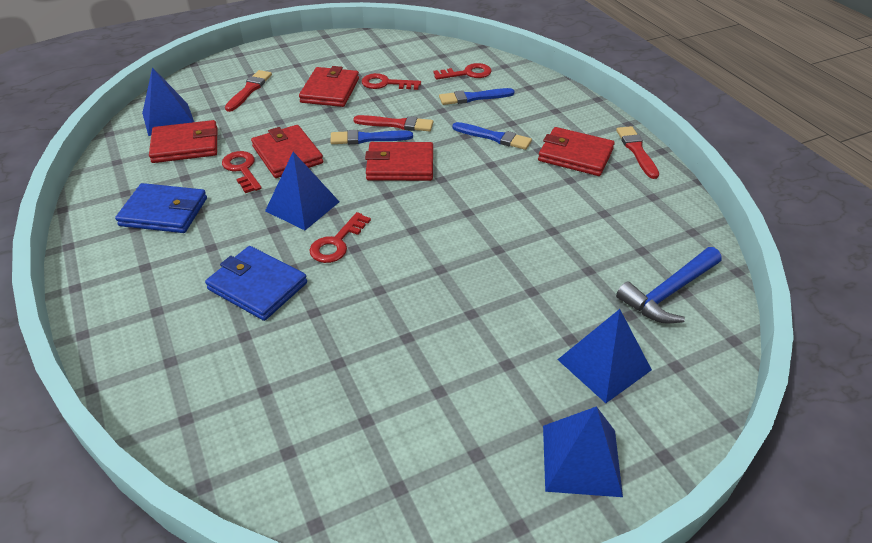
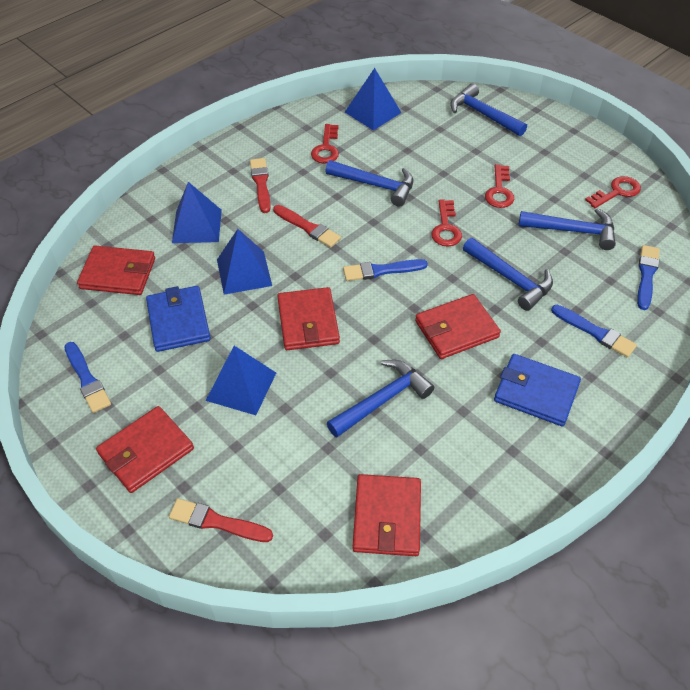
blue brush: 3 -> 4
blue hammer: 1 -> 5

